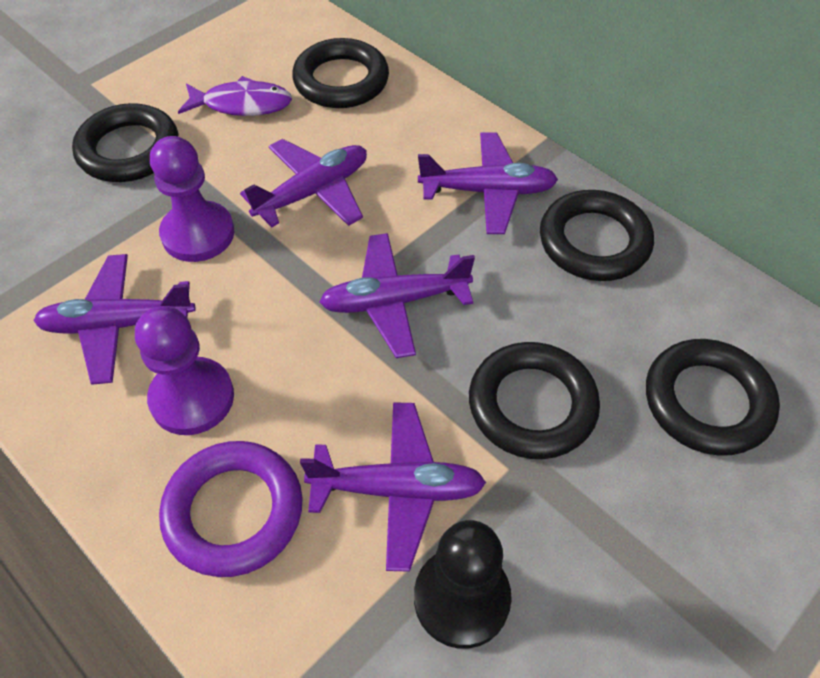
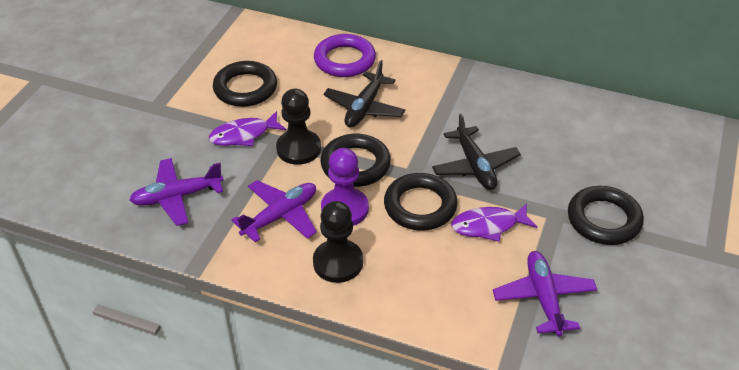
black pawn: 1 -> 2
black plane: 0 -> 2
black ring: 5 -> 4
purple fish: 1 -> 2
purple pawn: 2 -> 1
purple plane: 5 -> 3

